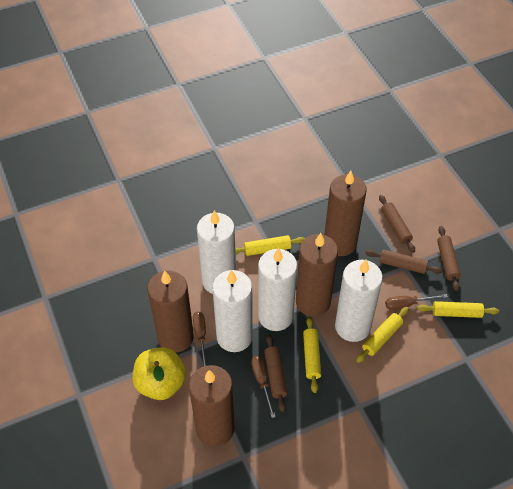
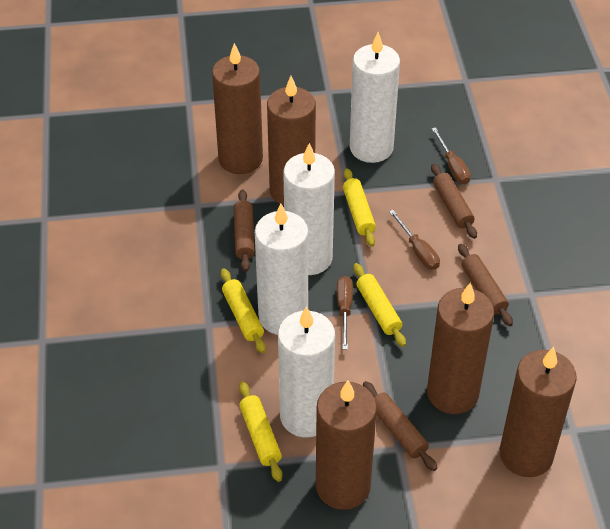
brown candle: 4 -> 5
yellow apple: 1 -> 0

